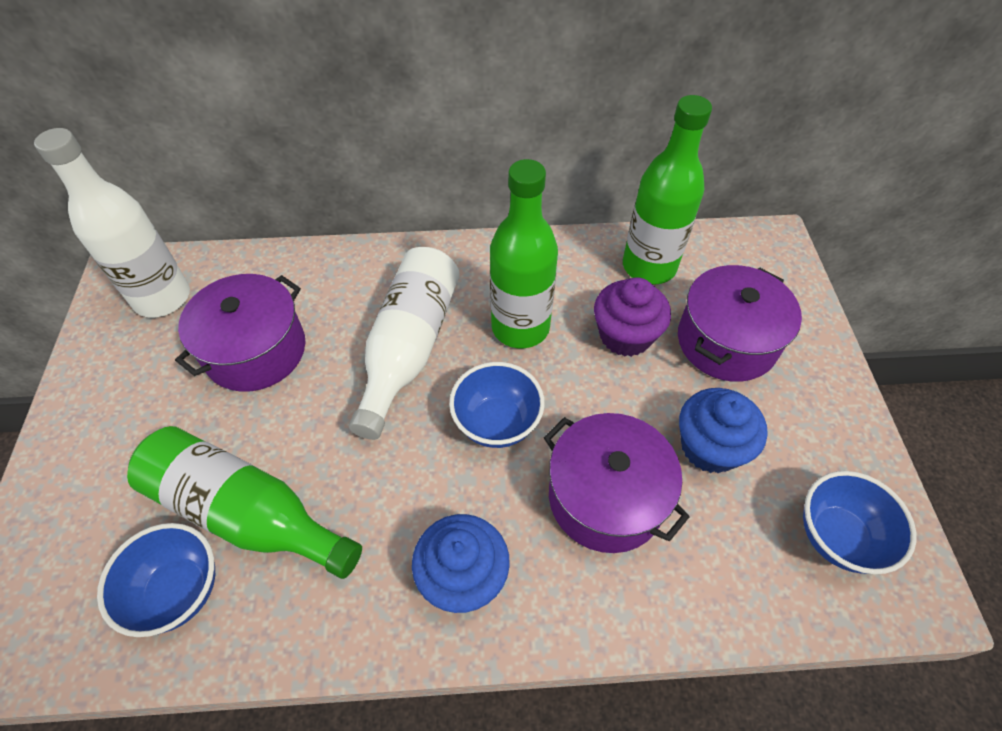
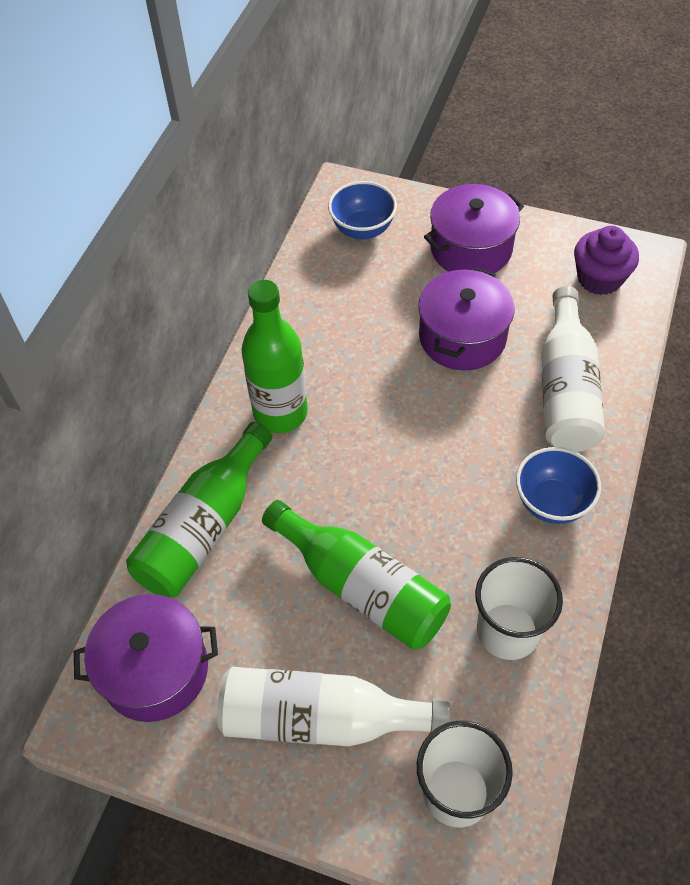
blue bowl: 3 -> 2
blue cupcake: 2 -> 0
white cup: 0 -> 2

